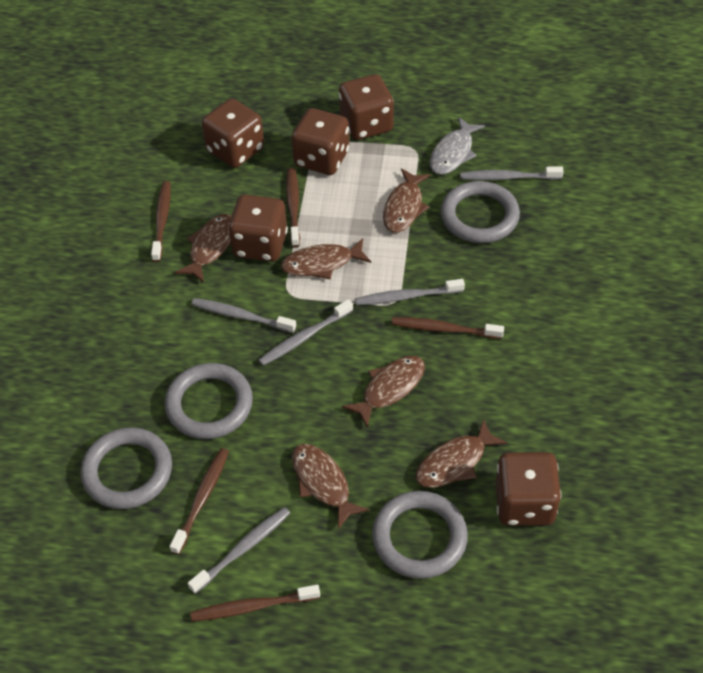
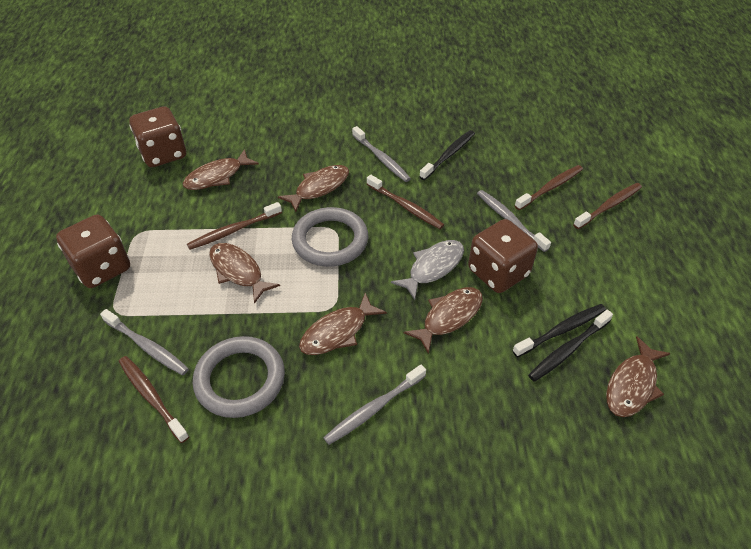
black toothbrush: 0 -> 3
brown dice: 5 -> 3
grey ring: 4 -> 2
grey toothbrush: 5 -> 4

